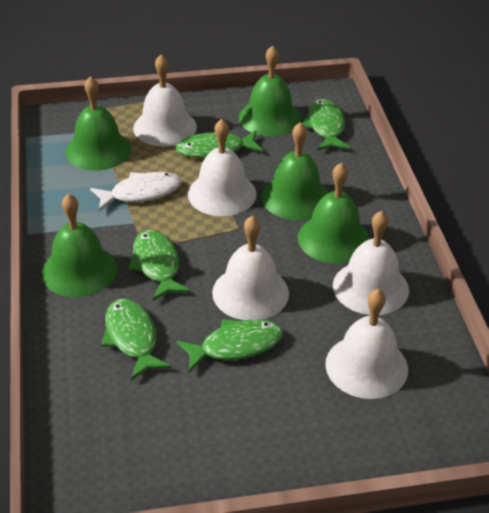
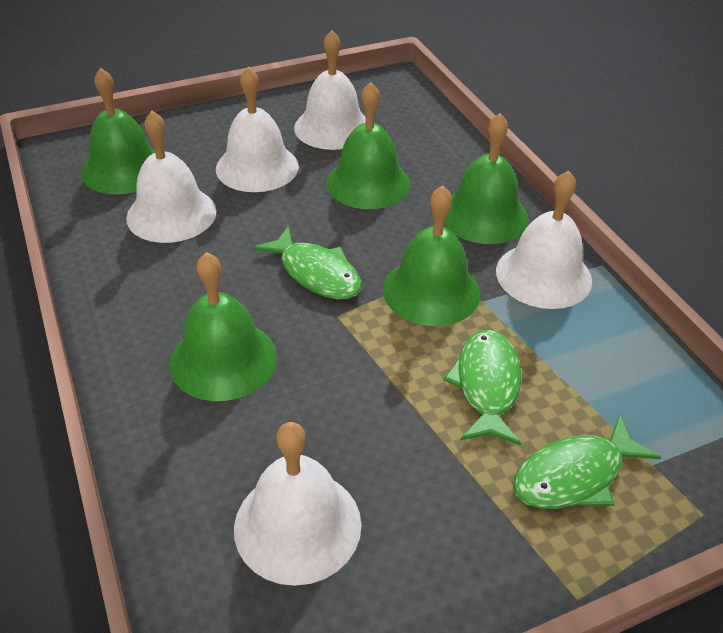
green fish: 5 -> 3
white fish: 1 -> 0

